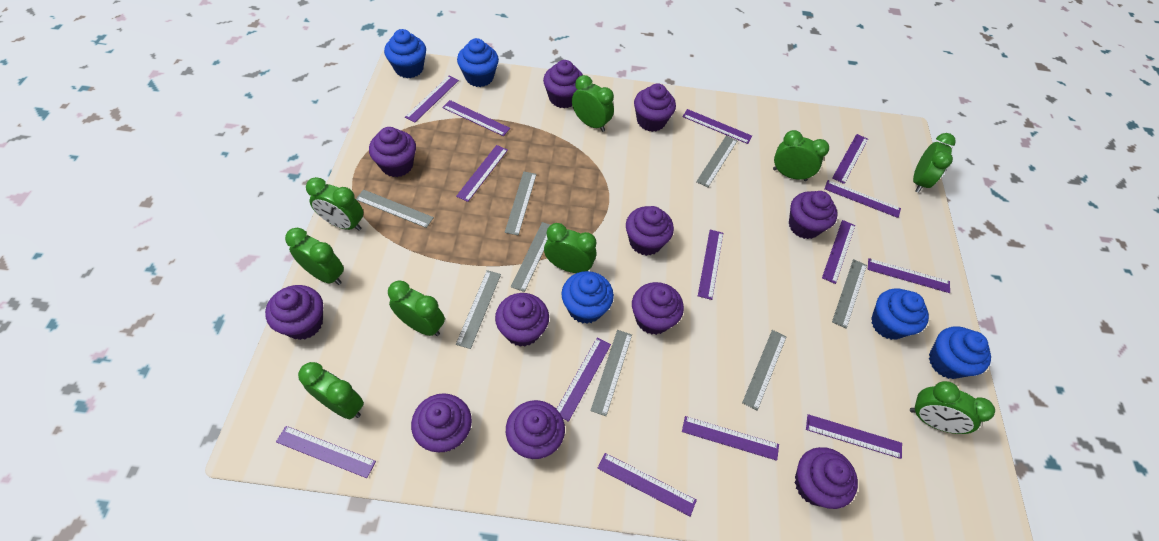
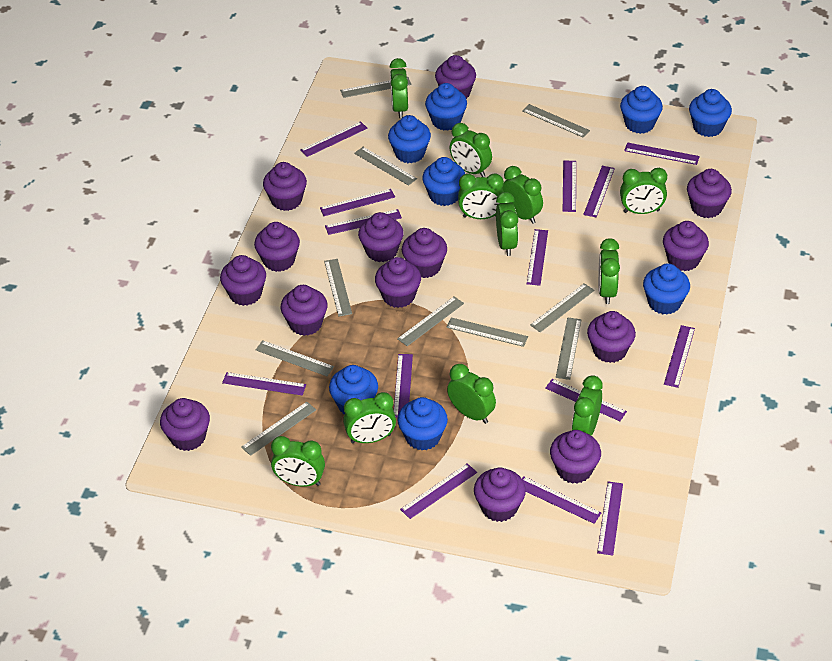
blue cupcake: 5 -> 8
green clock: 9 -> 11
grey ruler: 8 -> 10
purple cupcake: 11 -> 14

